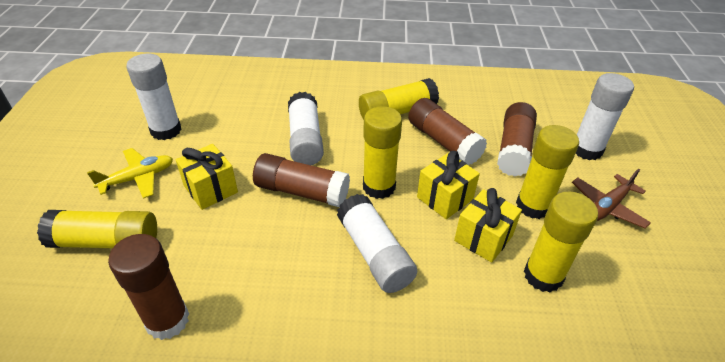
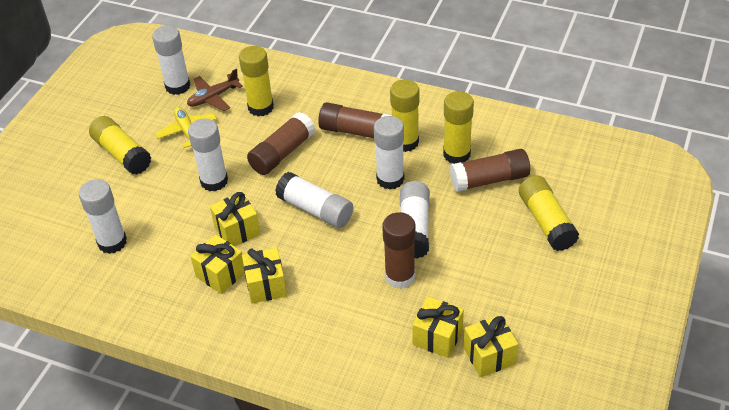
white glue stick: 4 -> 6
yellow gift: 3 -> 5

